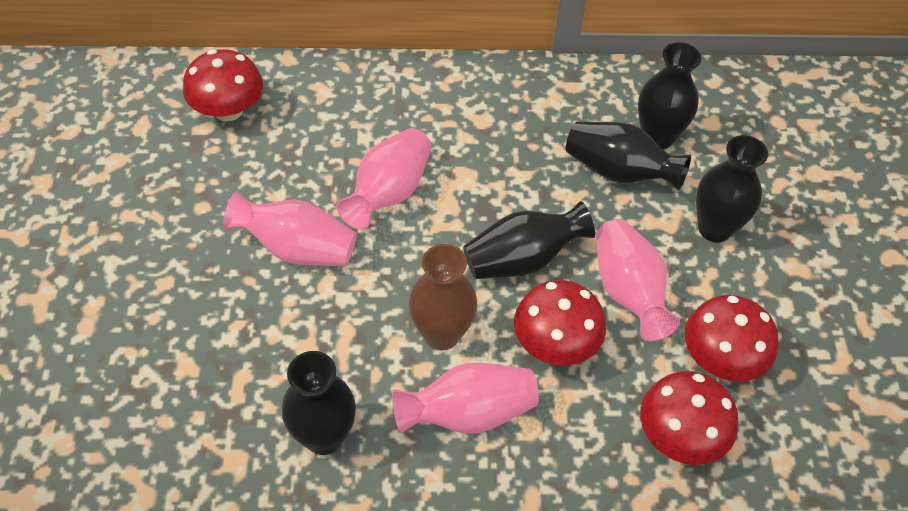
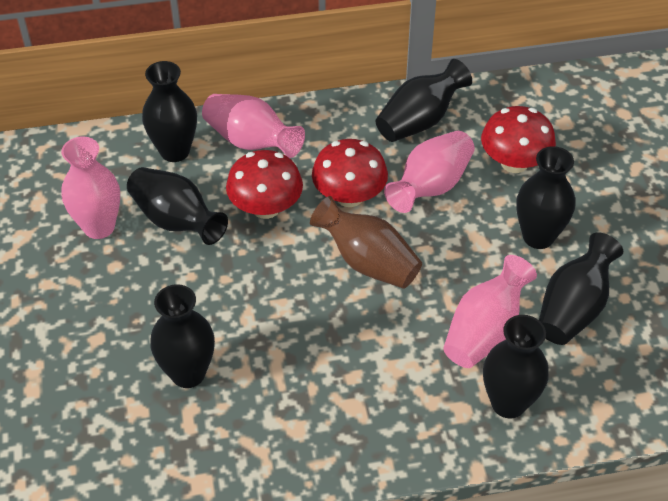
black vase: 5 -> 7
red mushroom: 4 -> 3

